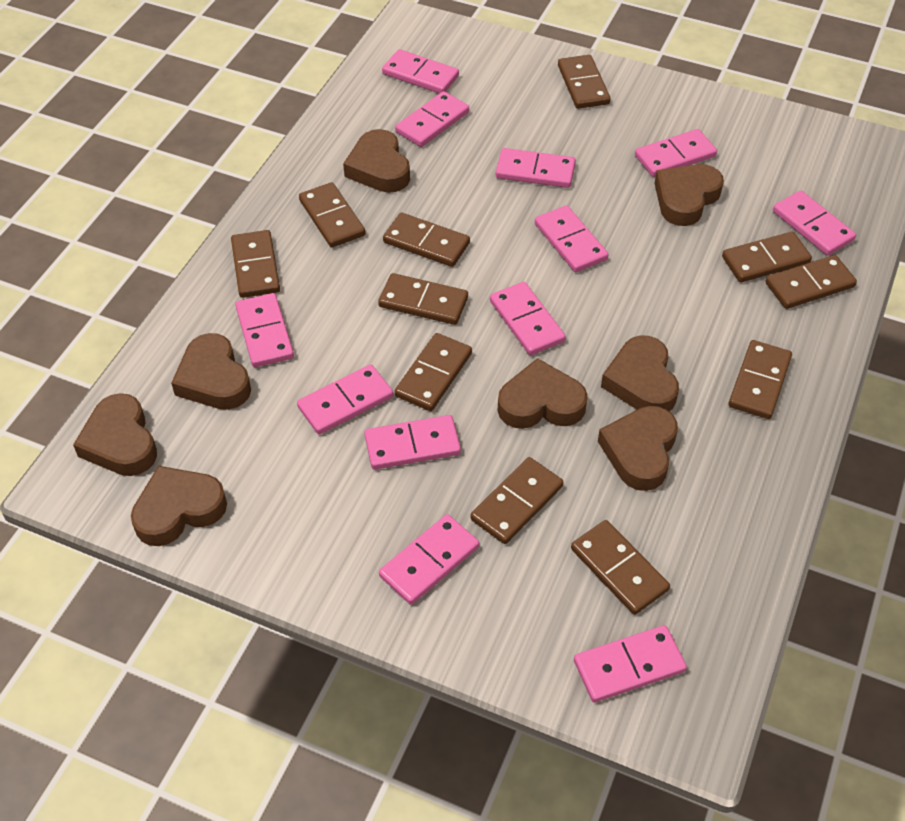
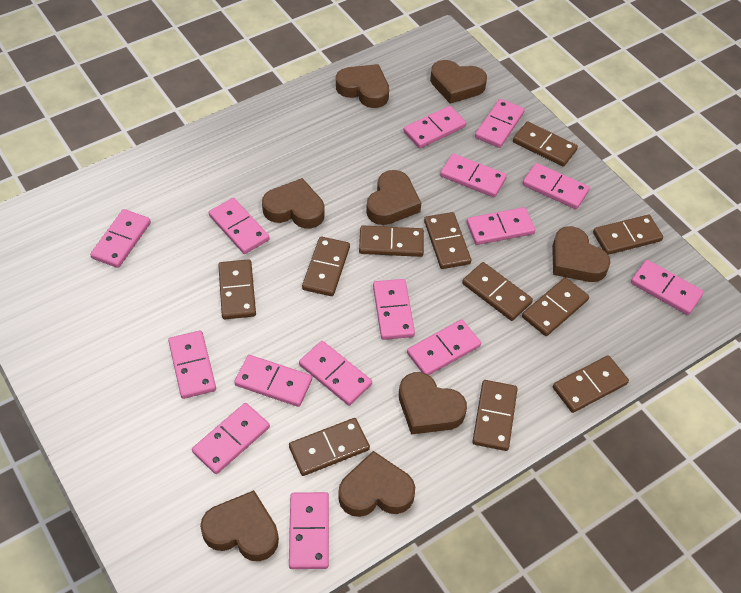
pink domino: 12 -> 15

